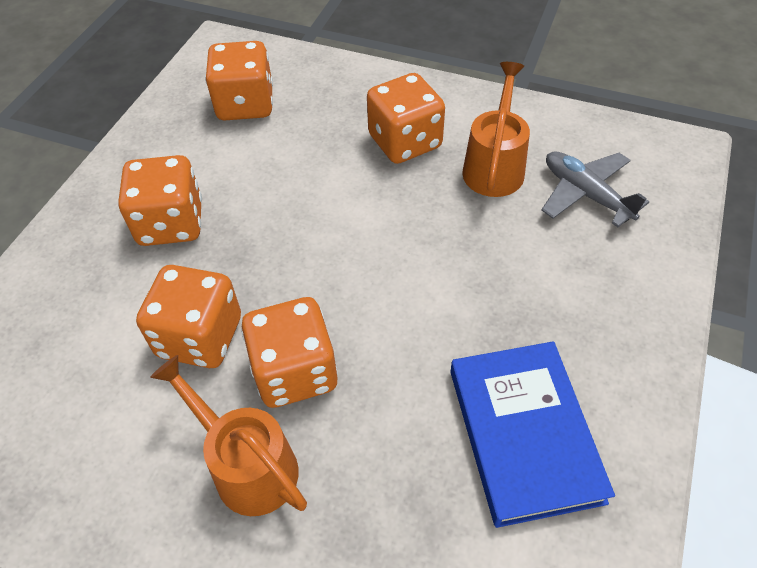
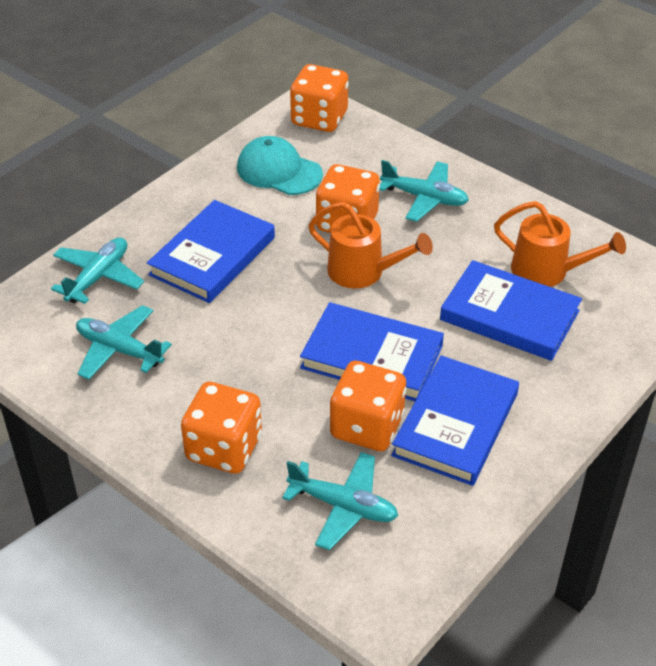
blue book: 1 -> 4
grey plane: 1 -> 0
orange dice: 5 -> 4
turquoise cap: 0 -> 1
turquoise plane: 0 -> 4

